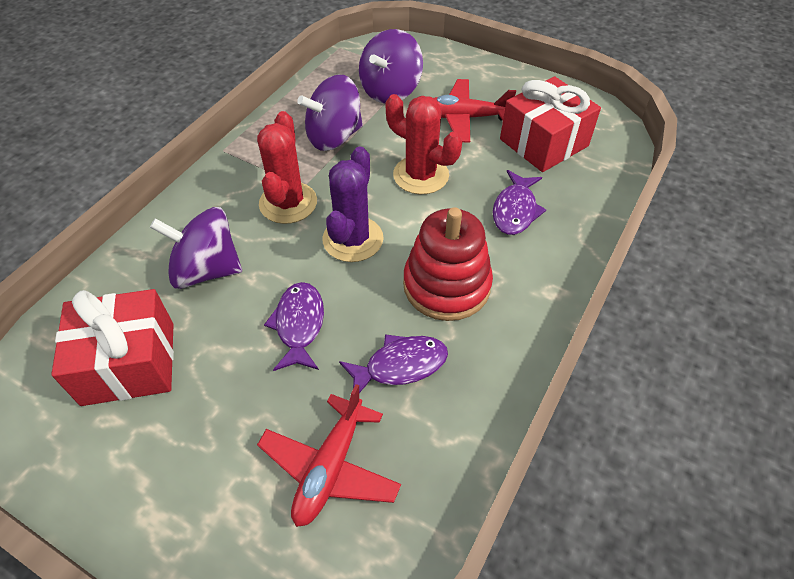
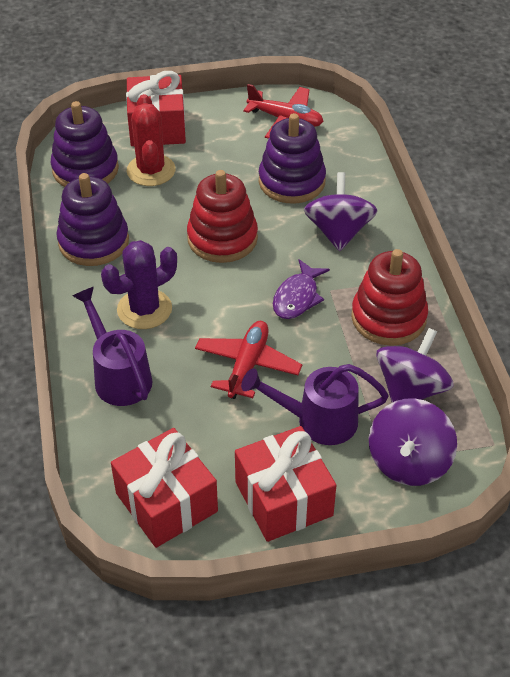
purple fish: 3 -> 1
purple stacking toy: 0 -> 3
purple watering can: 0 -> 2
red cactus: 2 -> 1
red gift: 2 -> 3
red stacking toy: 1 -> 2

